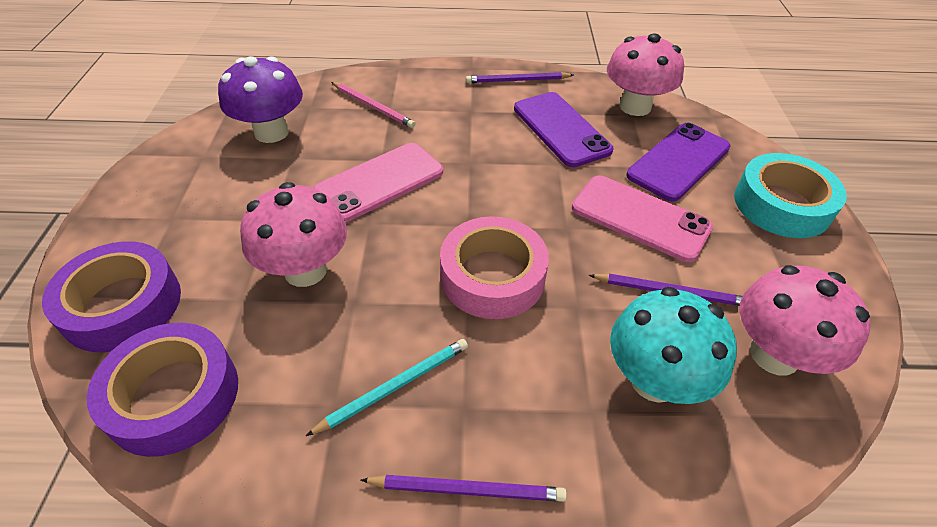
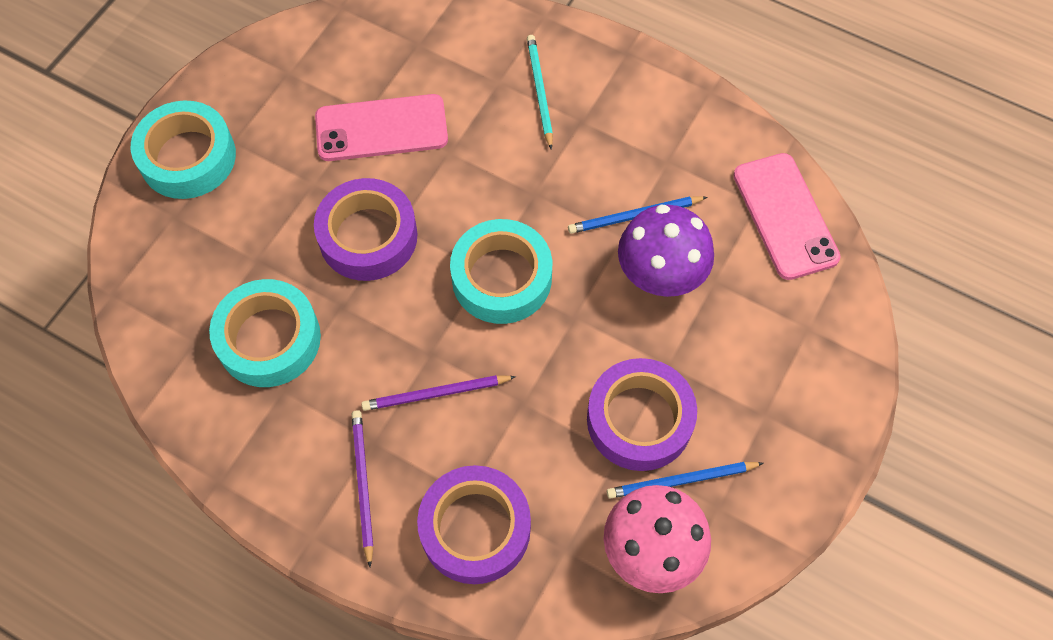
blue pencil: 0 -> 2
pink mushroom: 3 -> 1
pink pencil: 1 -> 0
pink tape: 1 -> 0
purple pencil: 3 -> 2
purple phone: 2 -> 0
purple tape: 2 -> 3
turquoise mushroom: 1 -> 0
turquoise tape: 1 -> 3

